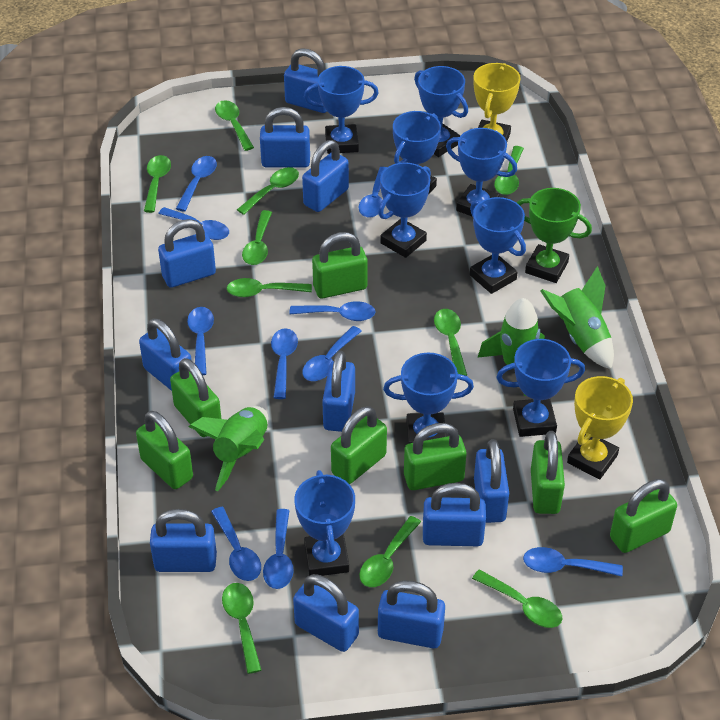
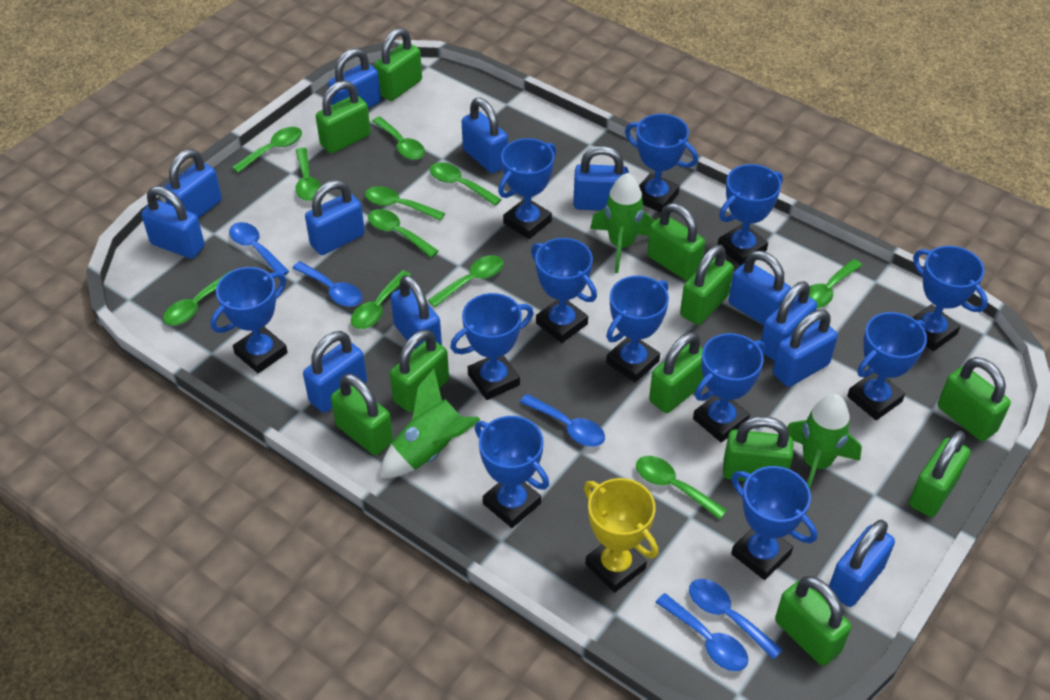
blue padlock: 11 -> 12
blue spoon: 10 -> 5
blue trophy: 9 -> 12
green padlock: 7 -> 11
green spoon: 10 -> 11
green trophy: 1 -> 0
yellow trophy: 2 -> 1

